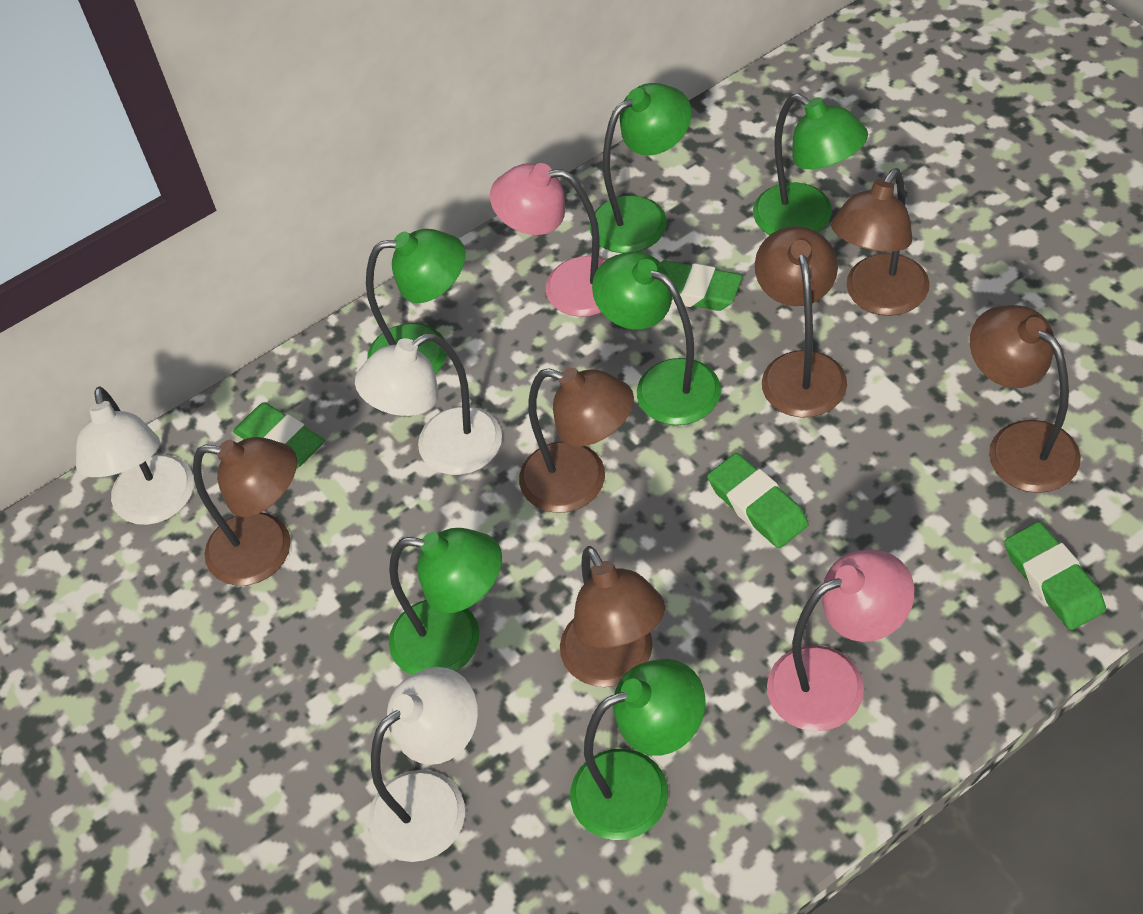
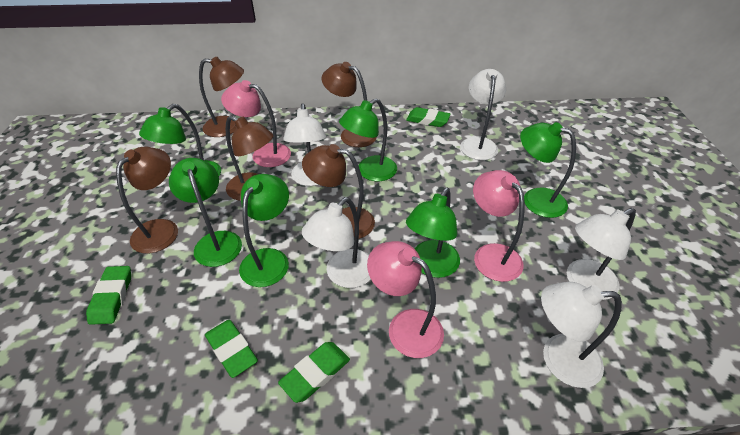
brown lamp: 6 -> 5
pink lamp: 2 -> 3
white lamp: 3 -> 5

